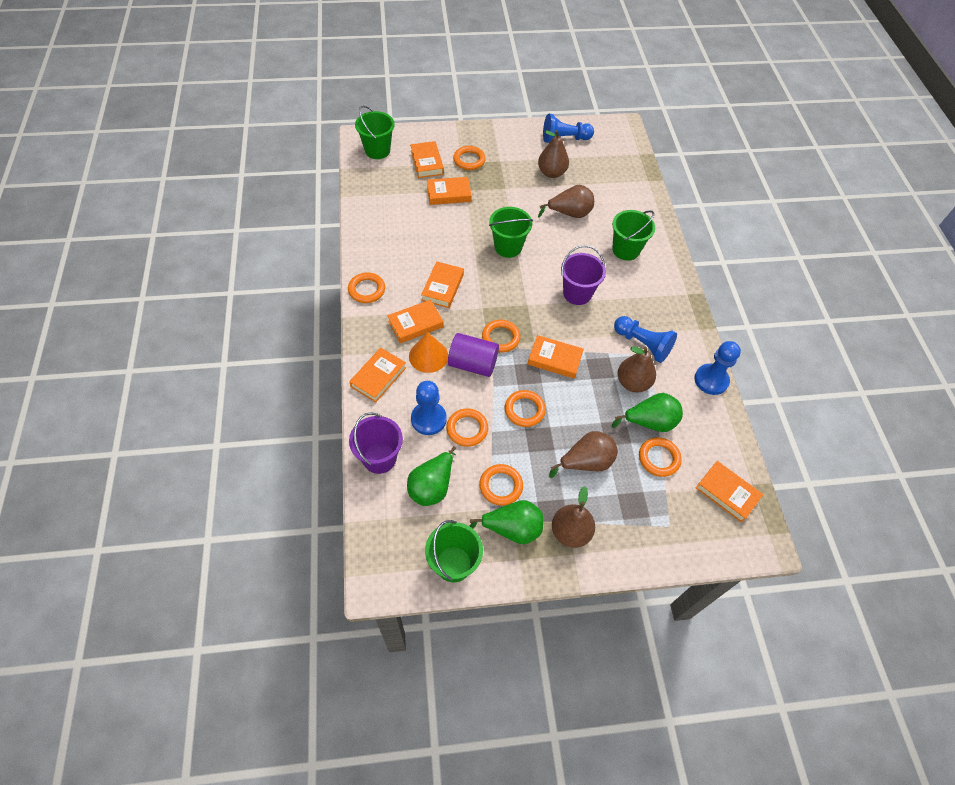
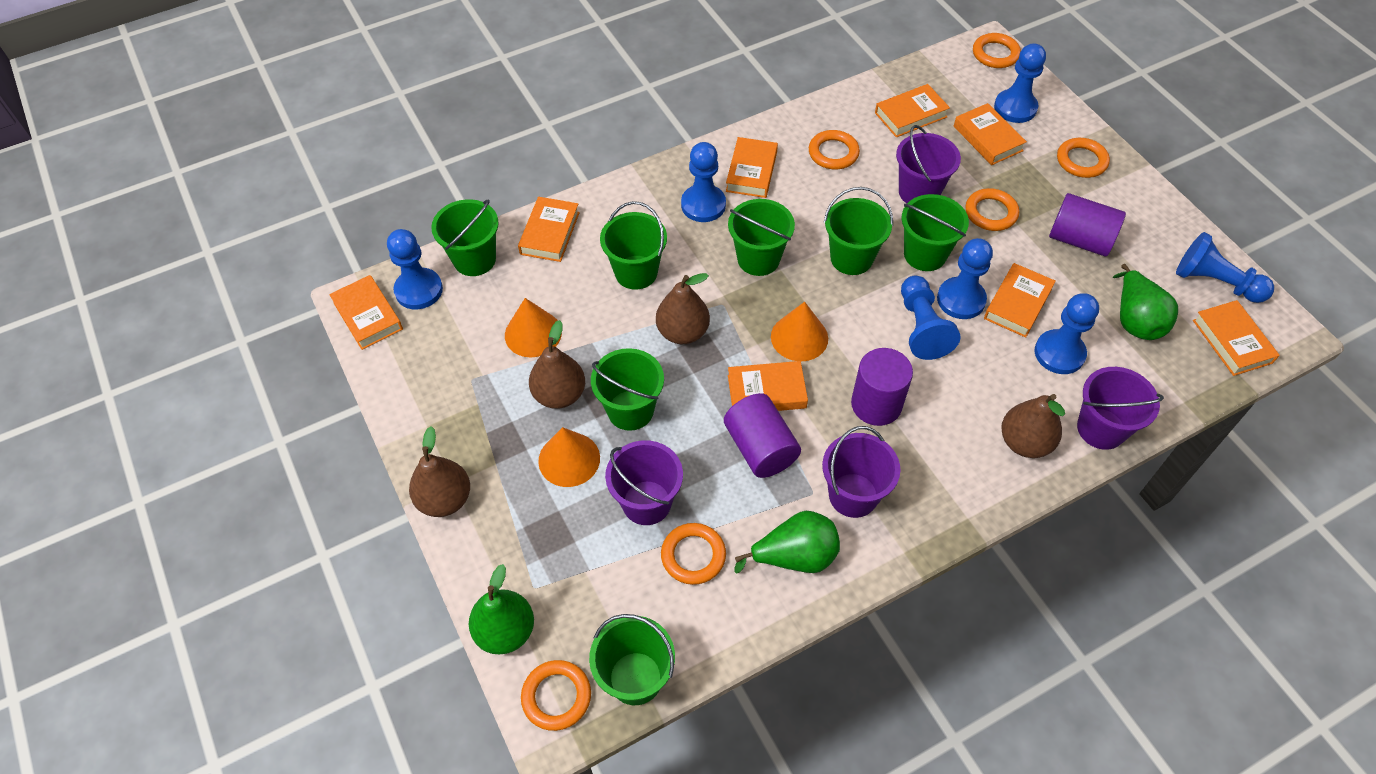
blue pawn: 4 -> 7
brown pear: 5 -> 4
green bucket: 4 -> 7
orange book: 7 -> 8
orange cone: 1 -> 3
orange ring: 7 -> 6
purple bucket: 2 -> 4
purple cylinder: 1 -> 3

